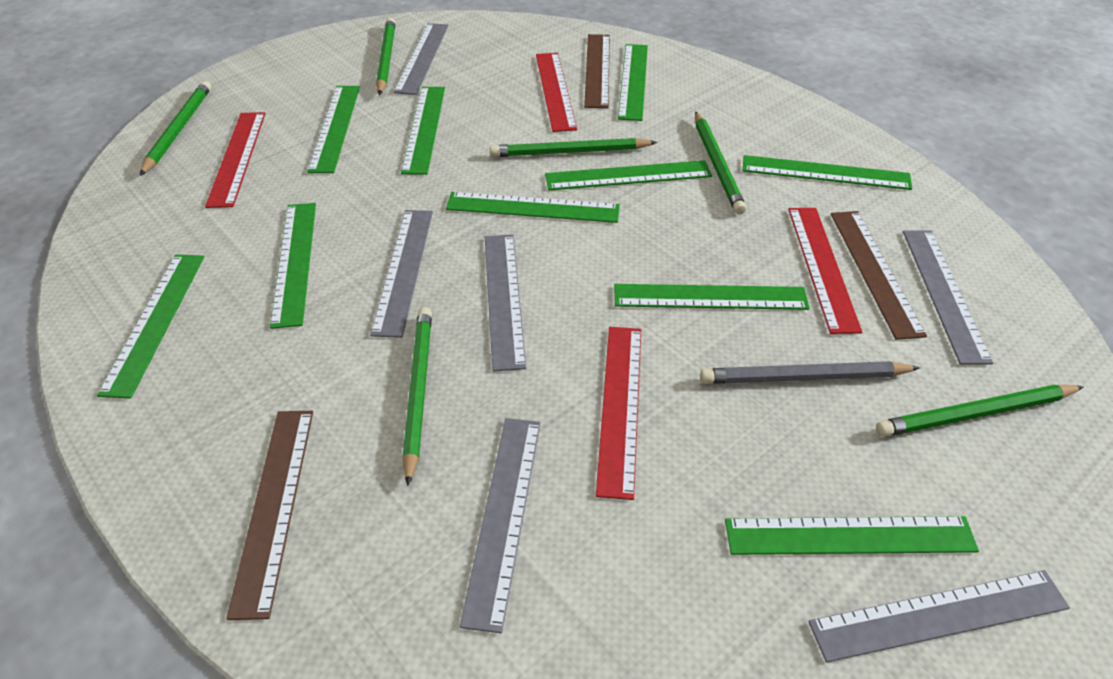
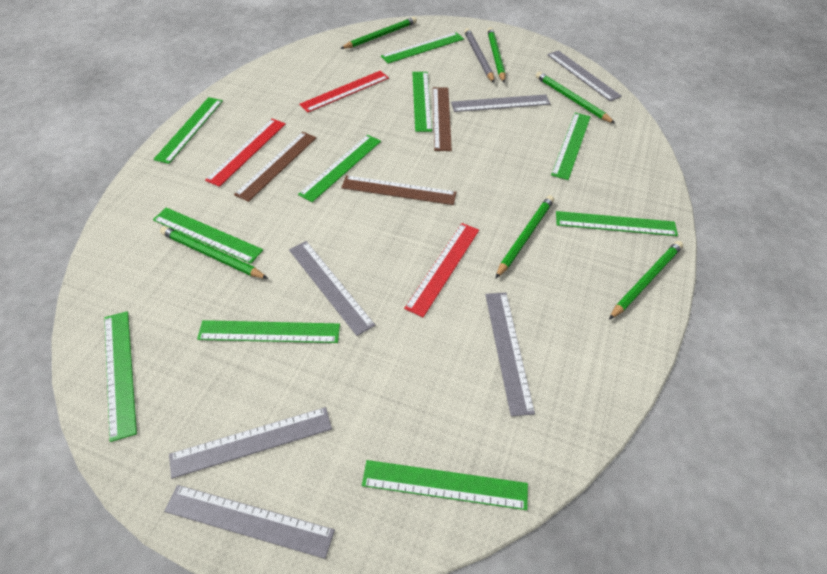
red ruler: 4 -> 3

